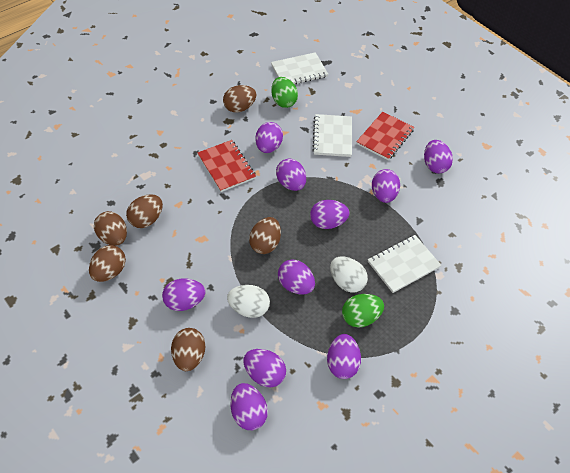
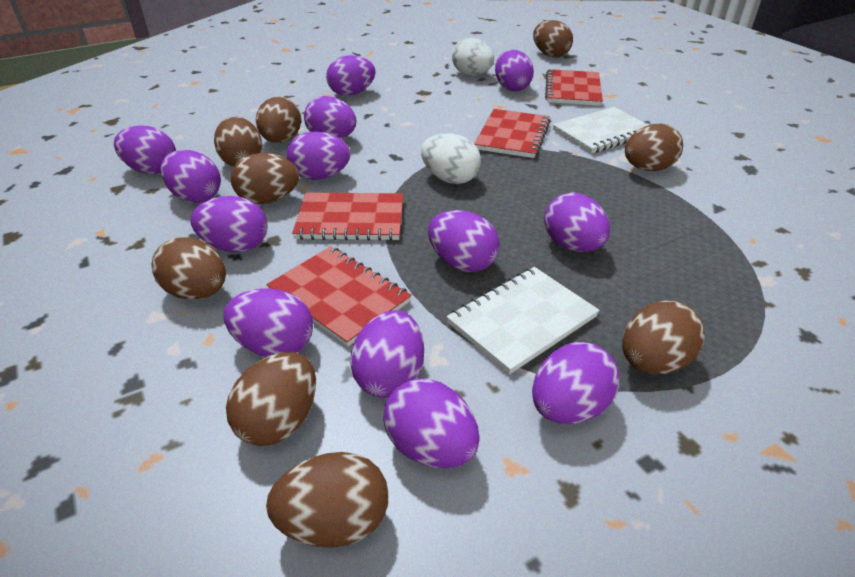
brown egg: 6 -> 9
green egg: 2 -> 0
purple egg: 10 -> 13
red notebook: 2 -> 4
white notebook: 3 -> 2

